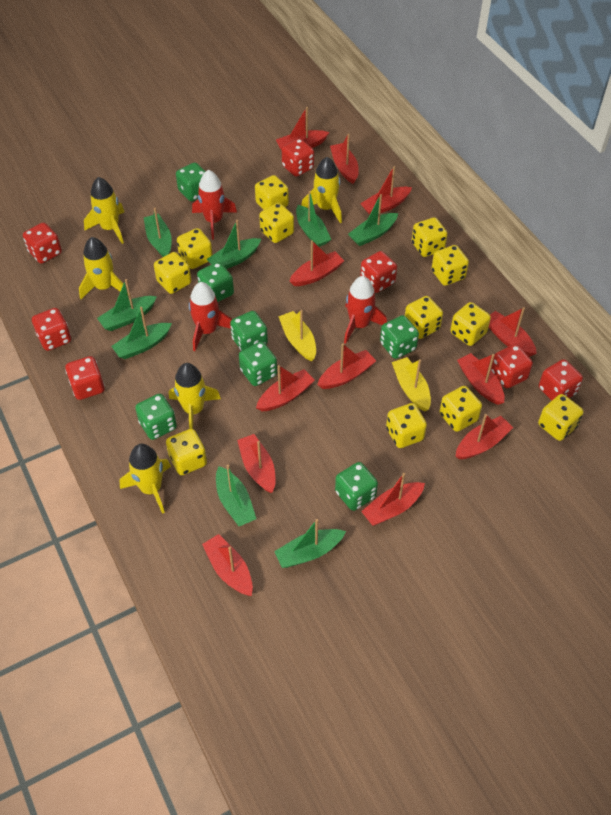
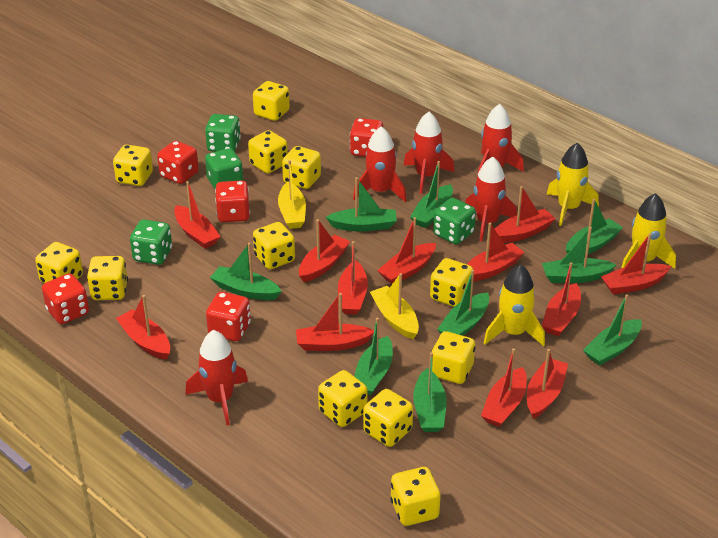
green boat: 8 -> 9
green dice: 7 -> 4
red dice: 7 -> 5
red rocket: 3 -> 5
yellow rocket: 5 -> 3

